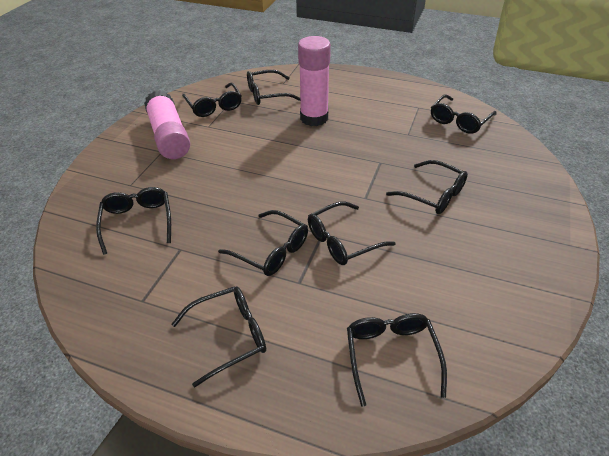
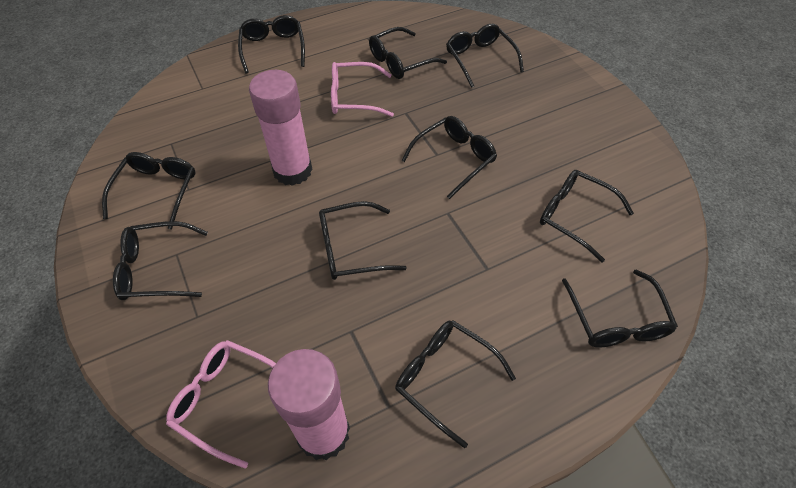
black glasses: 9 -> 10
pink glasses: 0 -> 2

